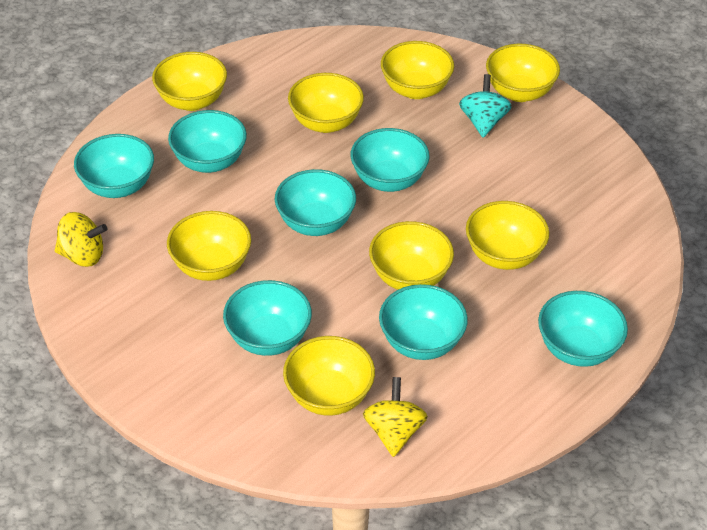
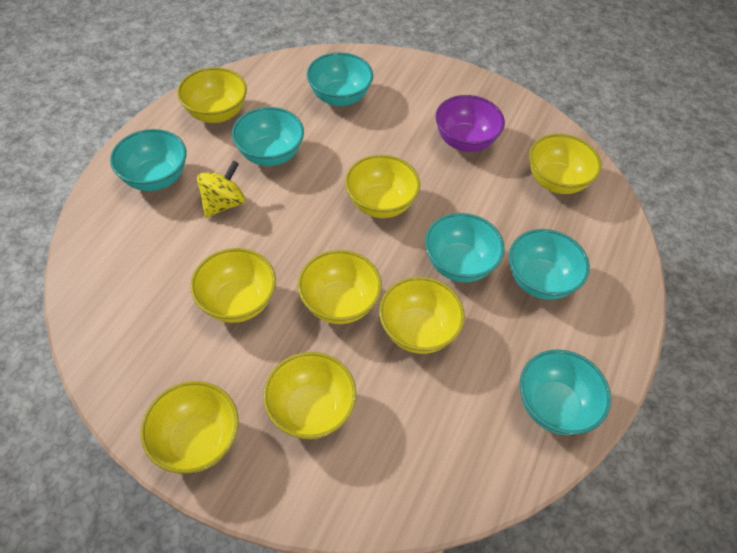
purple bowl: 0 -> 1
turquoise bowl: 7 -> 6
turquoise spinning top: 1 -> 0
yellow spinning top: 2 -> 1

